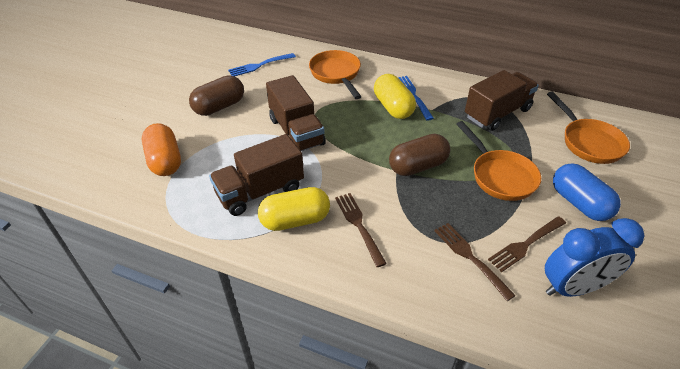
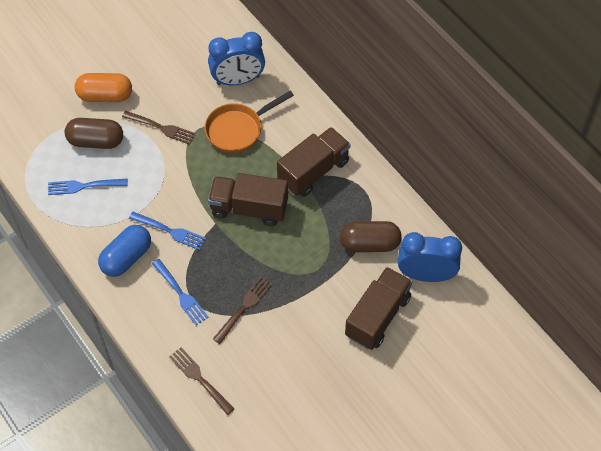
blue clock: 1 -> 2
blue fork: 2 -> 3
orange pan: 3 -> 1
yellow capsule: 2 -> 0

